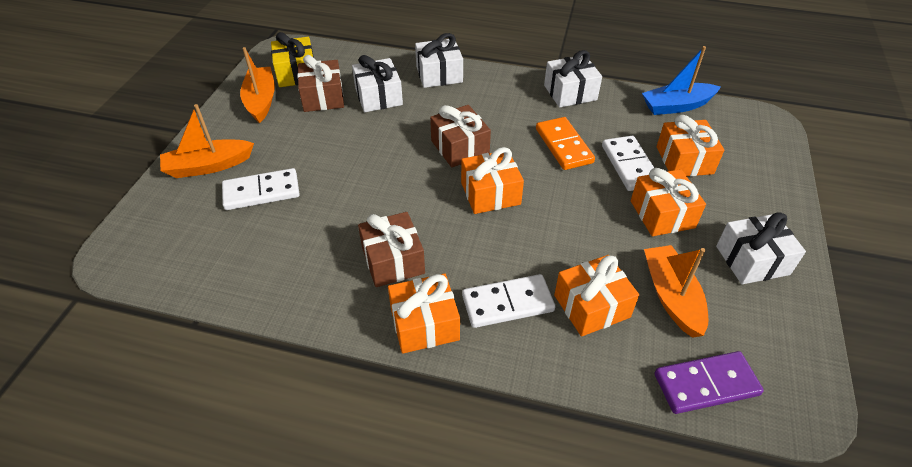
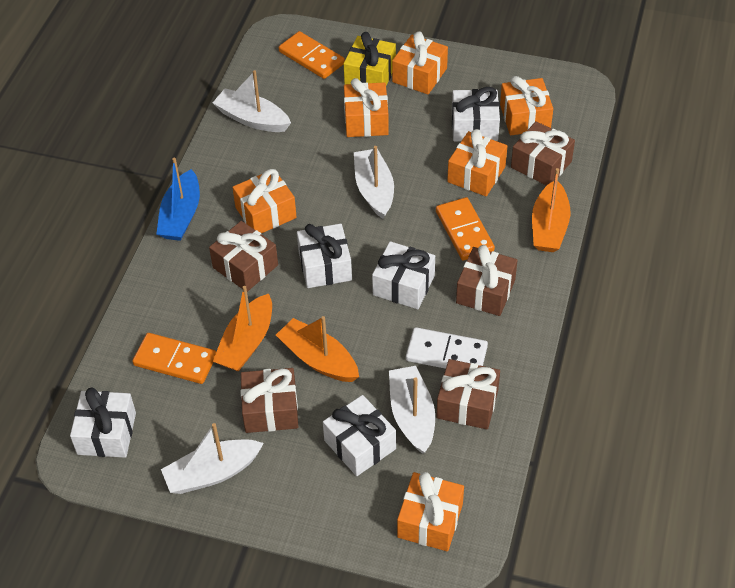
brown gift: 3 -> 5
orange domino: 1 -> 3
orange gift: 5 -> 6
purple domino: 1 -> 0
white boat: 0 -> 4
white domino: 3 -> 1
white gift: 4 -> 5

